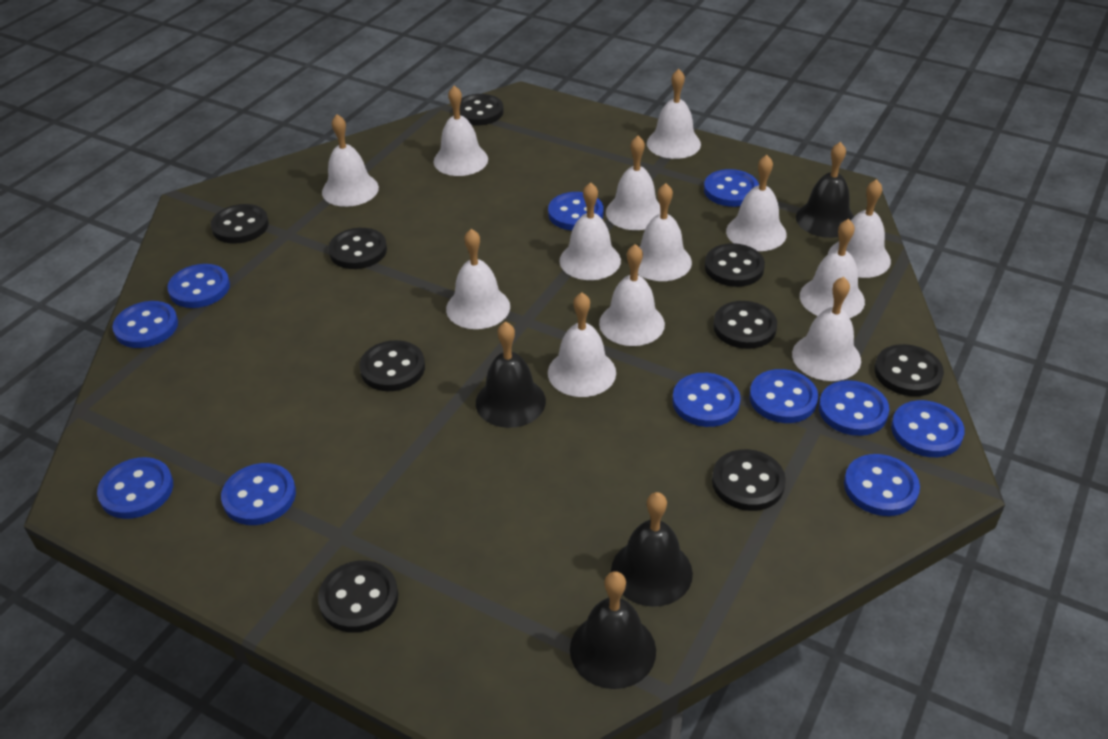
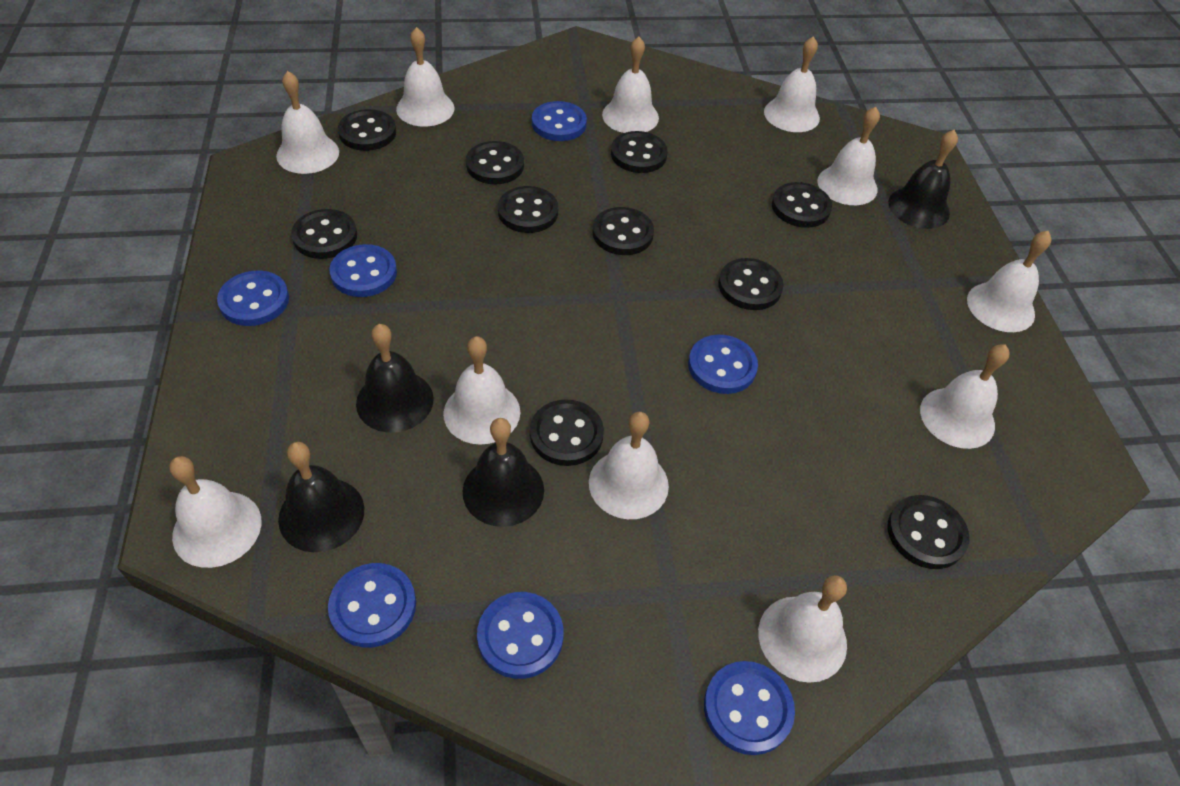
black button: 9 -> 10
blue button: 11 -> 7
white bell: 13 -> 11

